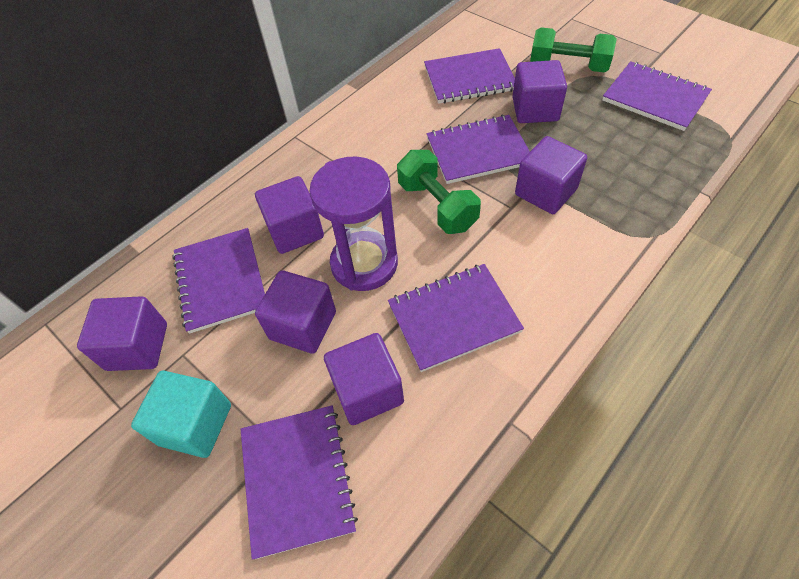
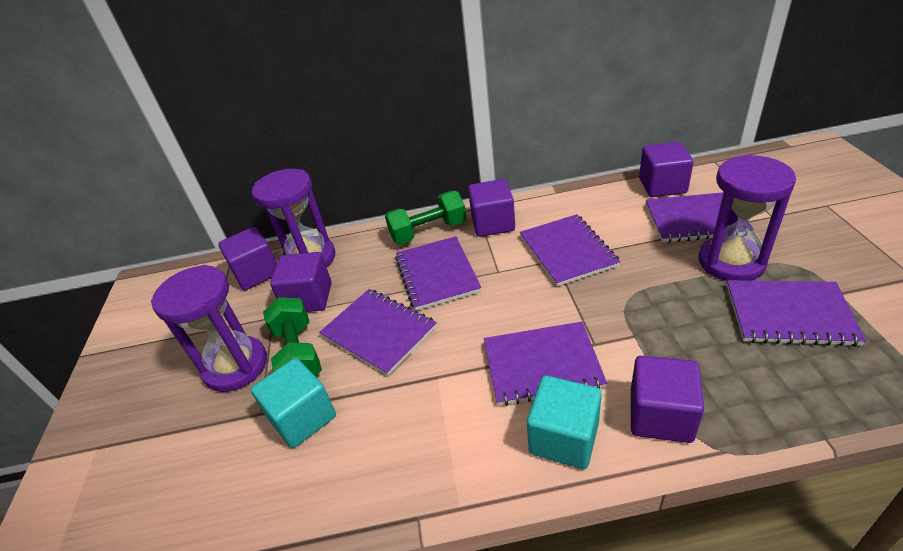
purple cube: 6 -> 5
purple hourglass: 1 -> 3
turquoise cube: 1 -> 2

